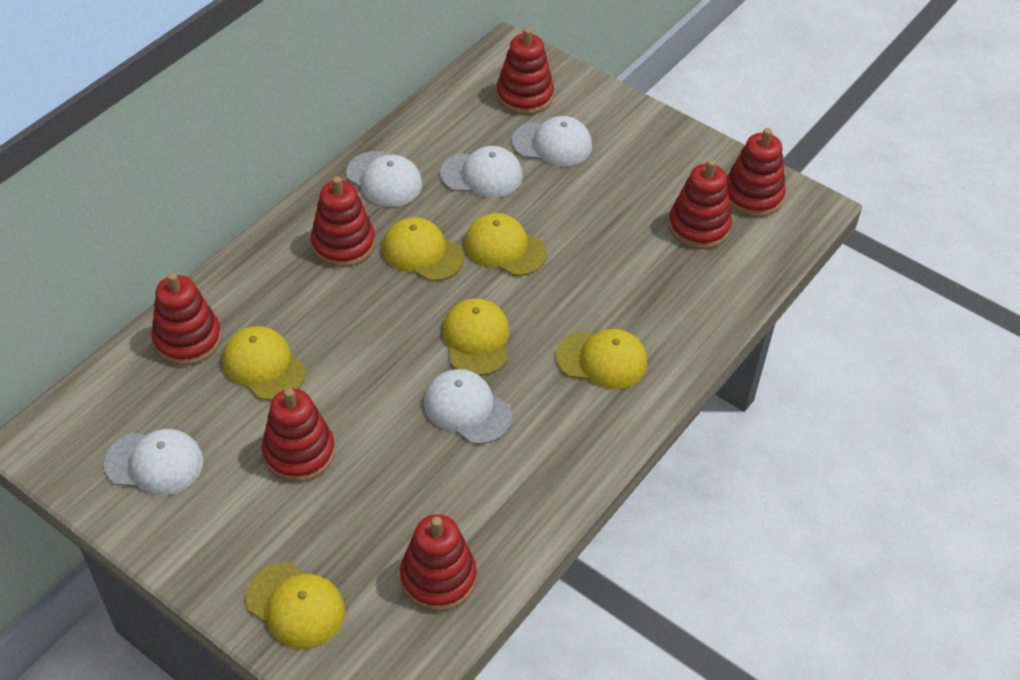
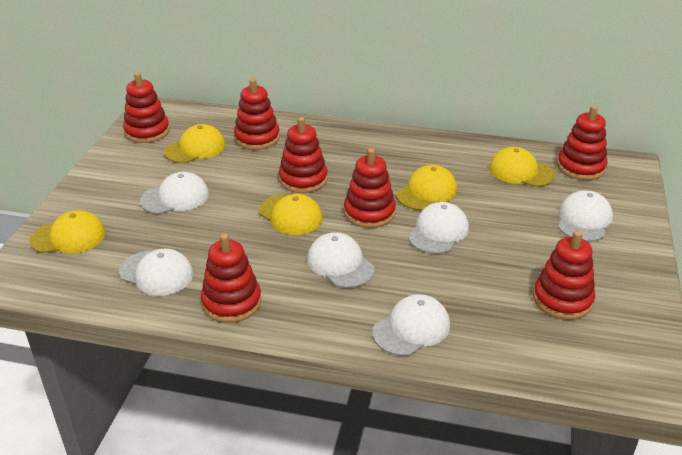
white cap: 5 -> 6
yellow cap: 6 -> 5

